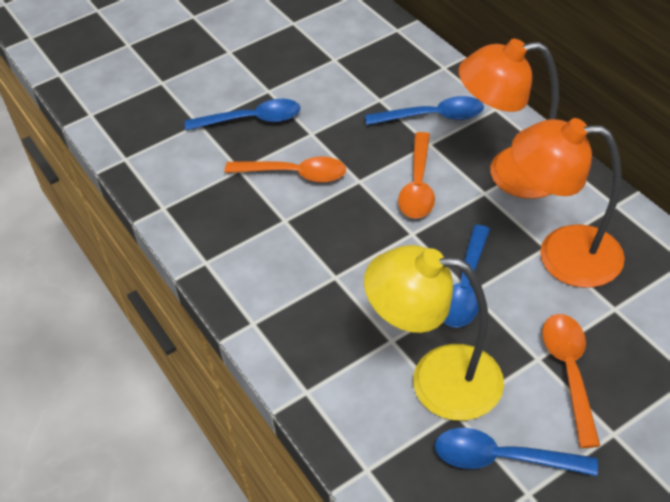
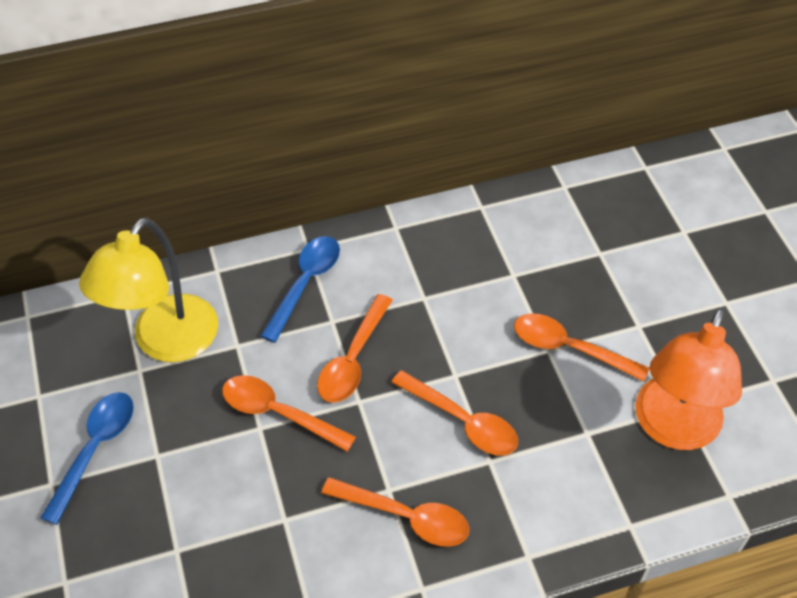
blue spoon: 4 -> 2
orange lamp: 2 -> 1
orange spoon: 3 -> 5

